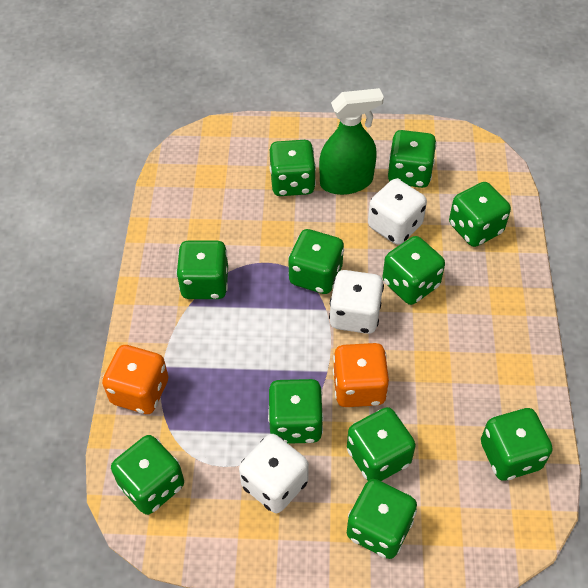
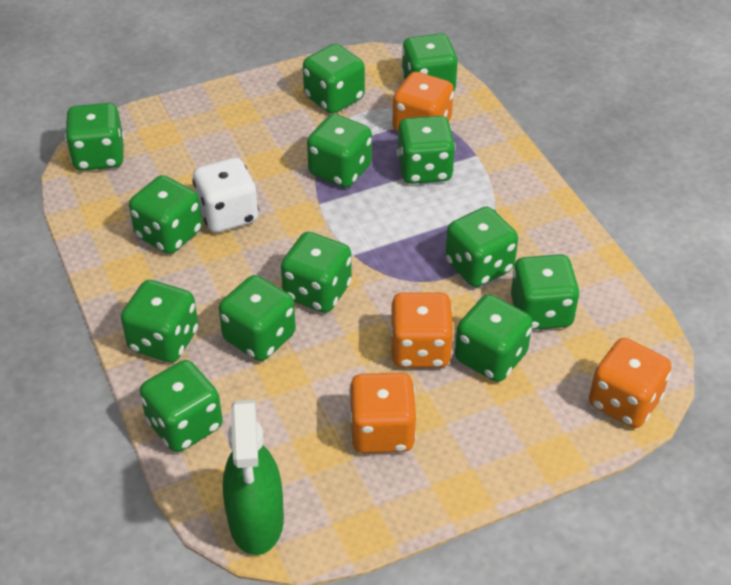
green dice: 11 -> 13
orange dice: 2 -> 4
white dice: 3 -> 1

